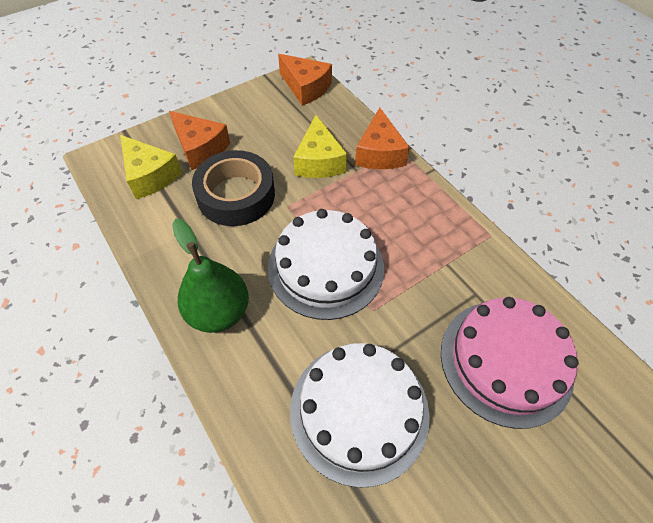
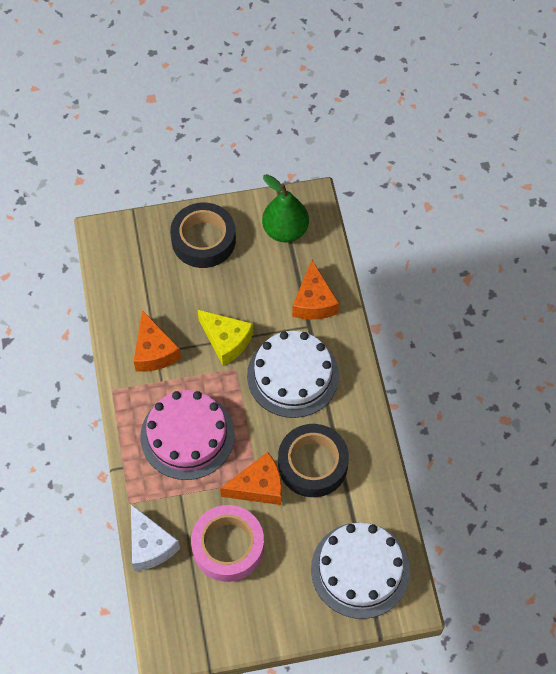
black tape: 1 -> 2
pink tape: 0 -> 1
white cheese: 0 -> 1
yellow cheese: 2 -> 1

